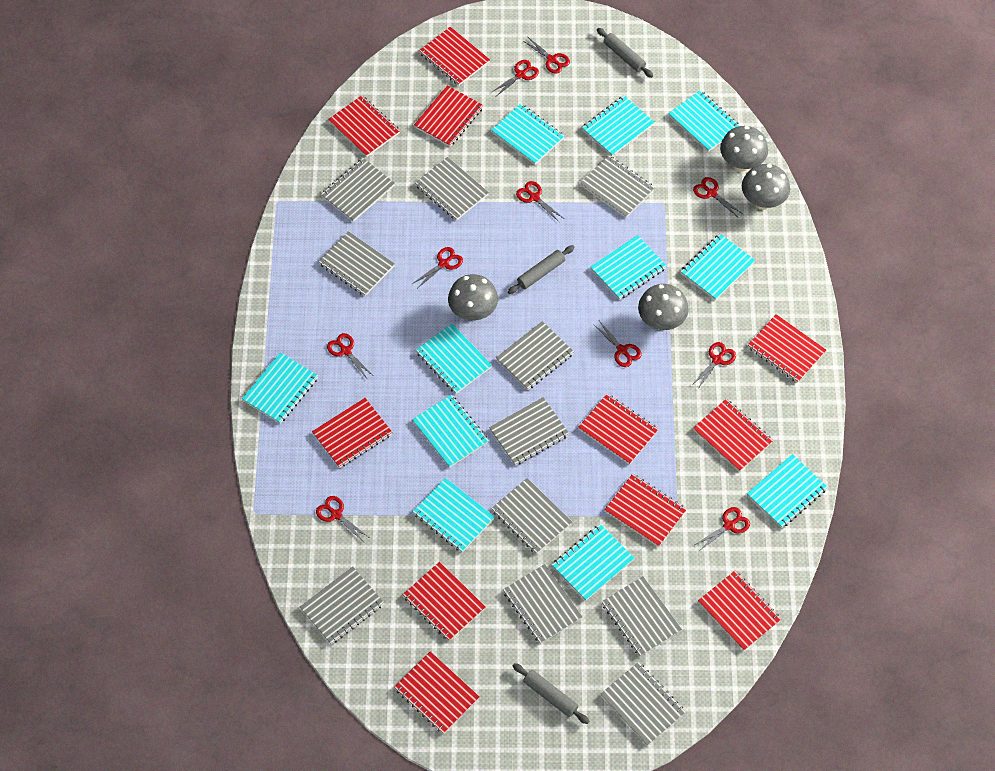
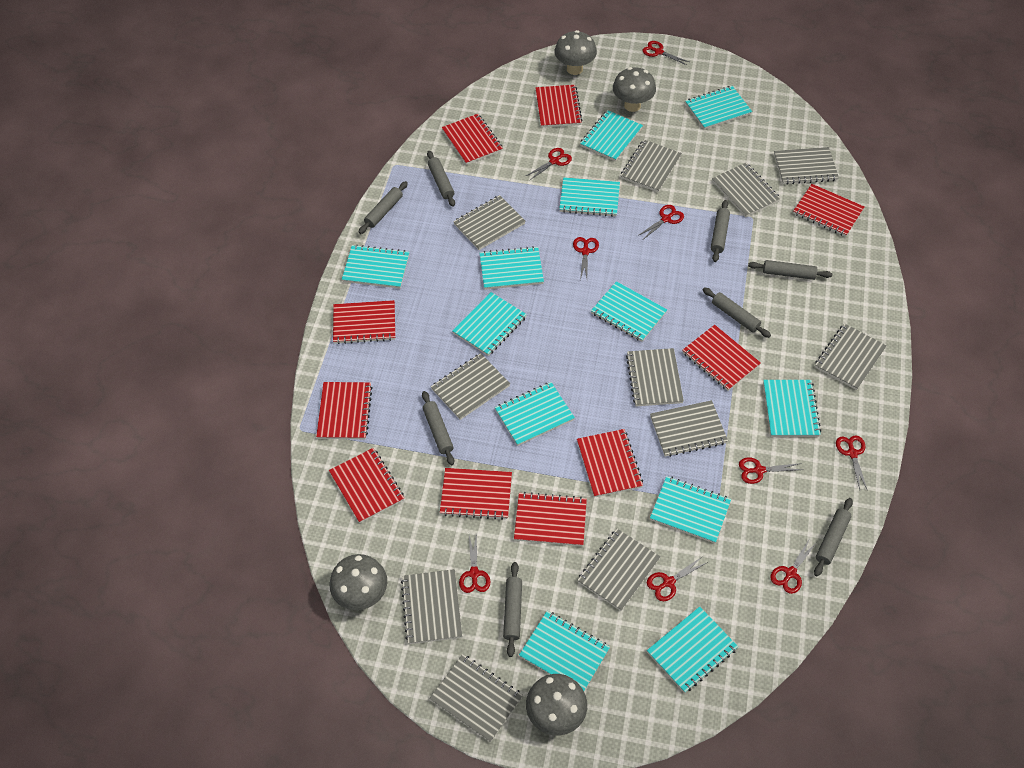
grey rolling pin: 3 -> 8
red notebook: 11 -> 10
red scissors: 10 -> 9
turquoise notebook: 11 -> 12

